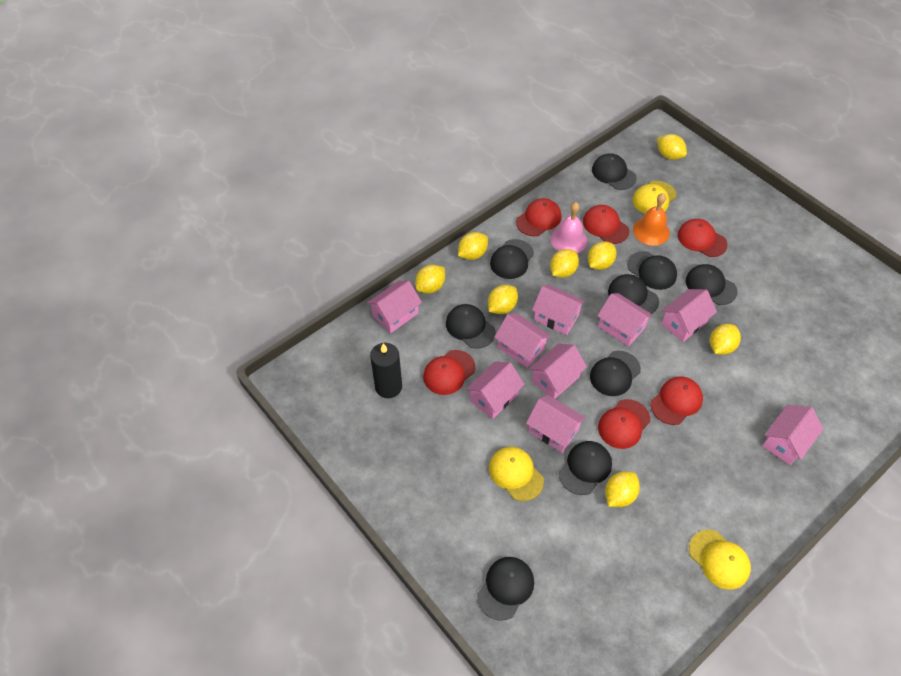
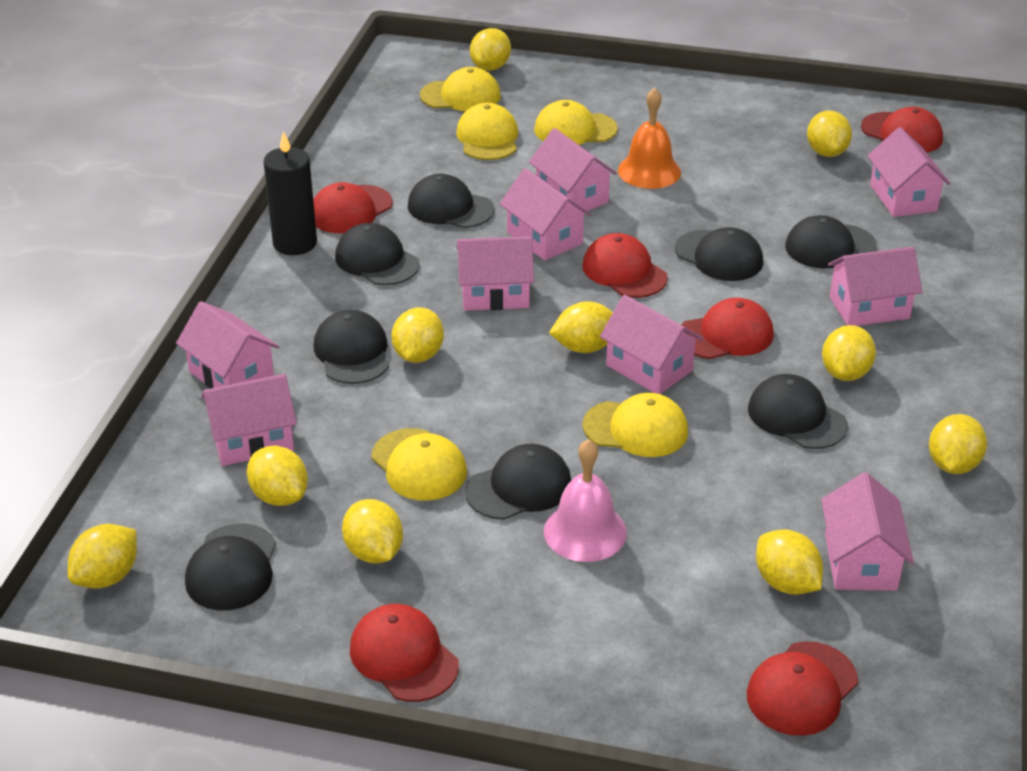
black cap: 9 -> 8
yellow cap: 3 -> 5
yellow lemon: 8 -> 10

